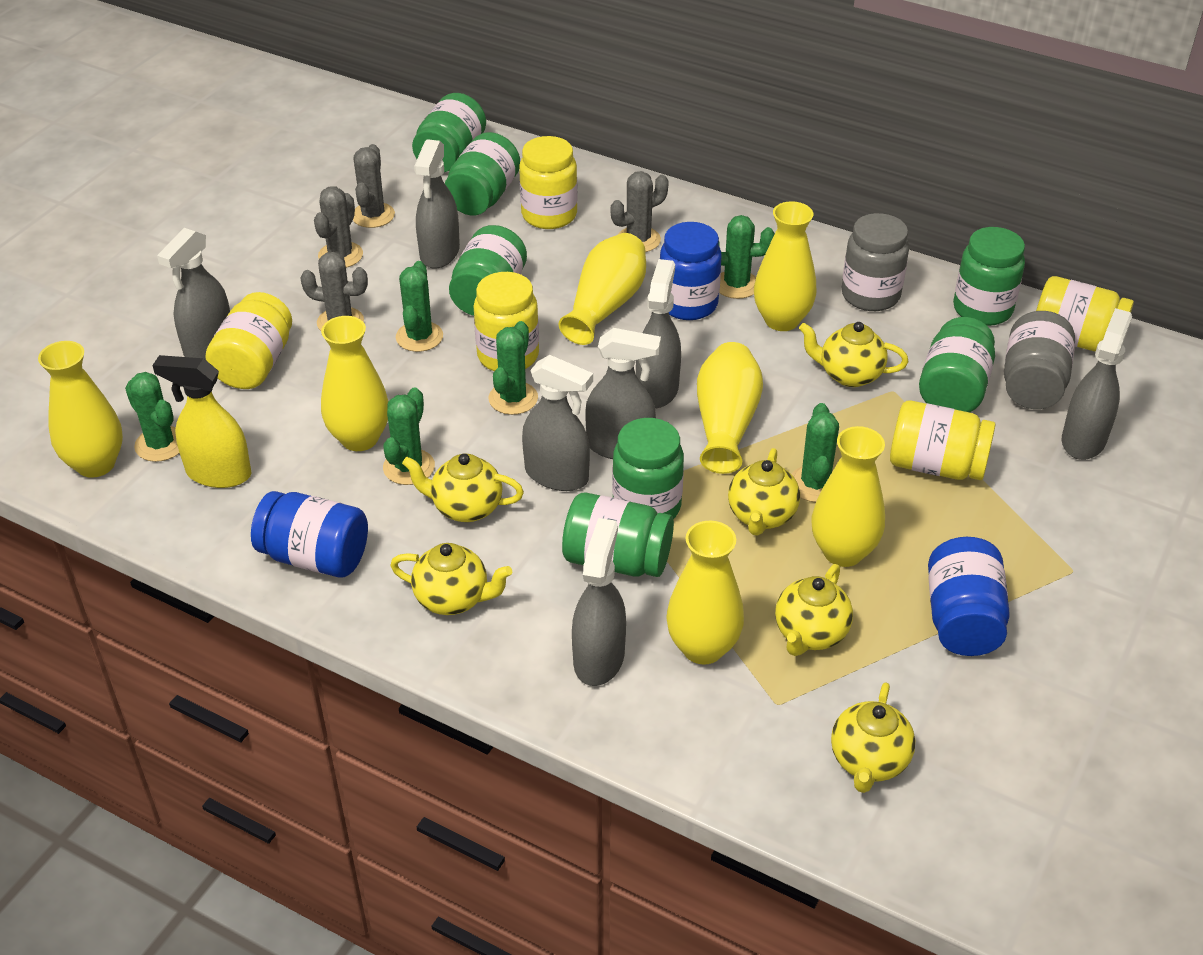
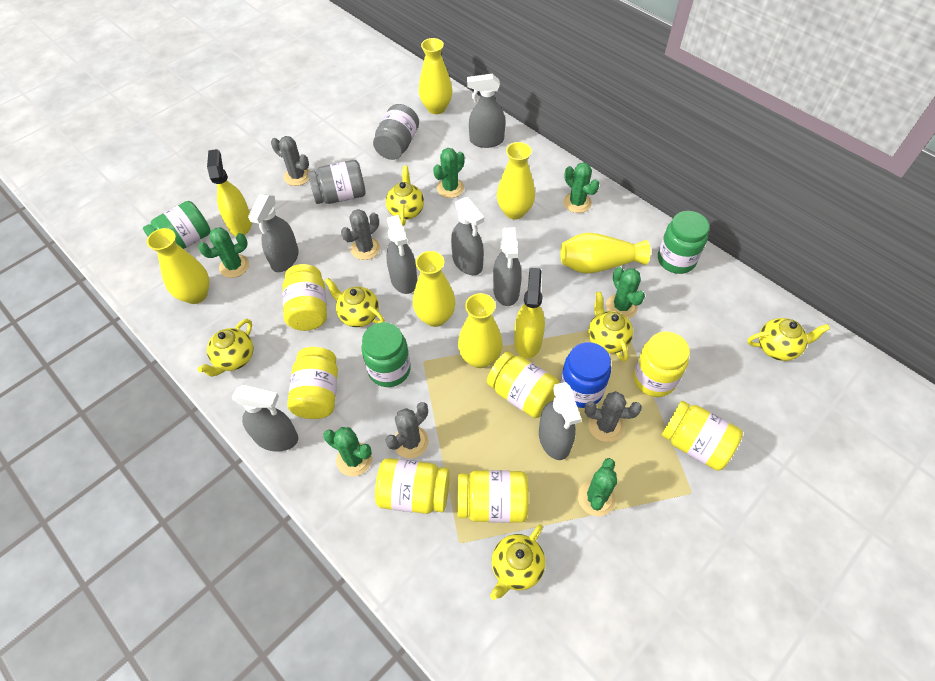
blue jar: 3 -> 1
green jar: 7 -> 3
yellow jar: 5 -> 7
yellow spray bottle: 1 -> 2
yellow vase: 7 -> 6

